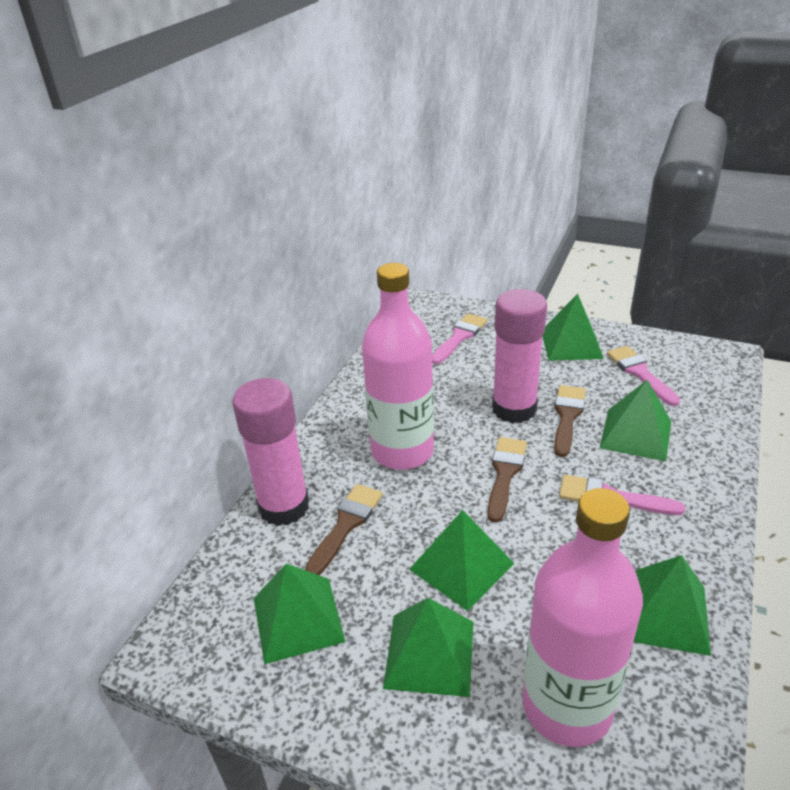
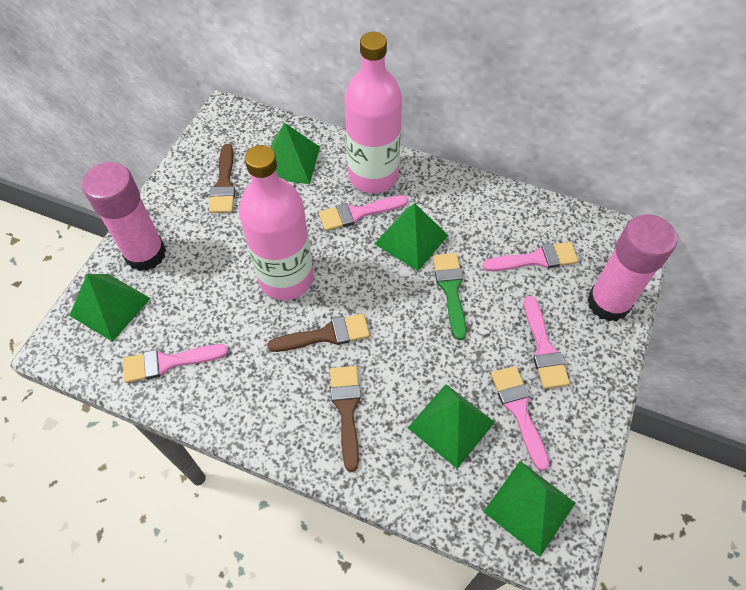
green brush: 0 -> 1
green pyramid: 6 -> 5
pink brush: 3 -> 5

